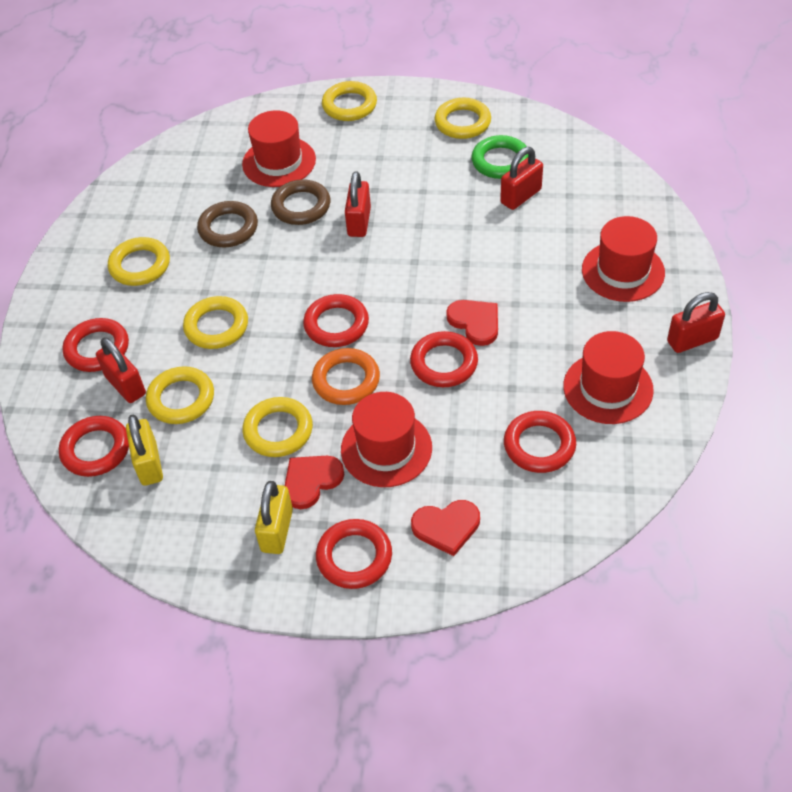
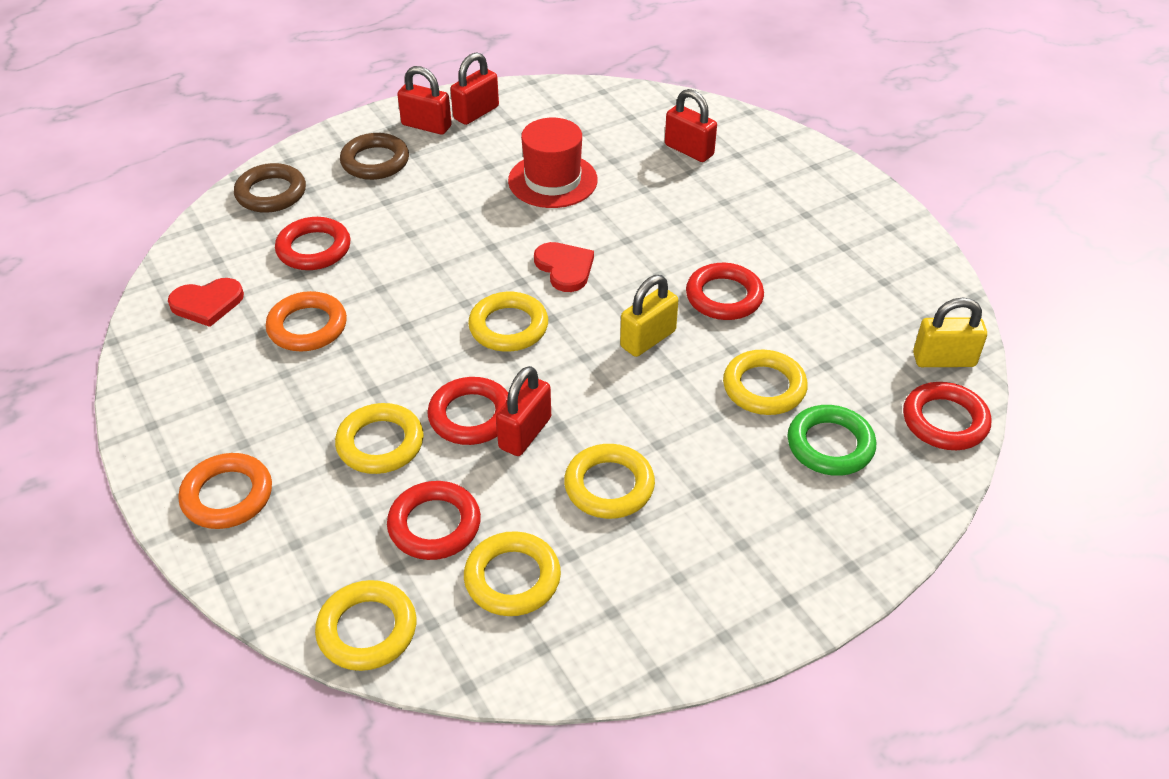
orange ring: 1 -> 2
red hat: 4 -> 1
red heart: 3 -> 2
red ring: 6 -> 5

